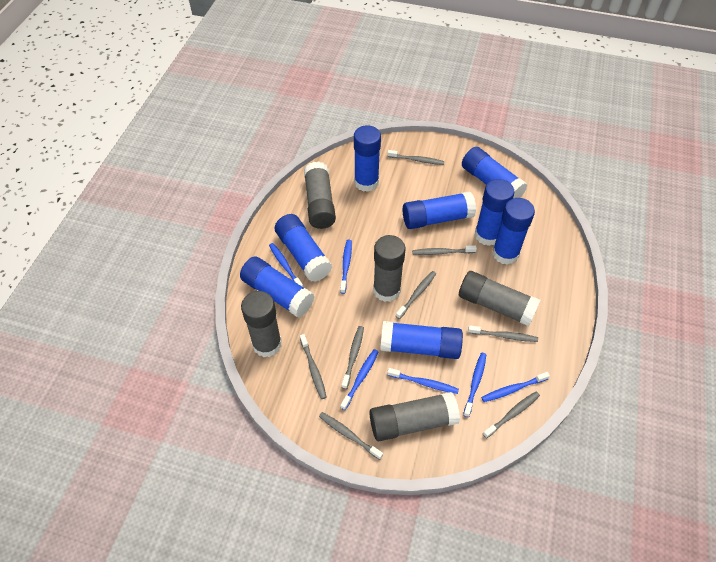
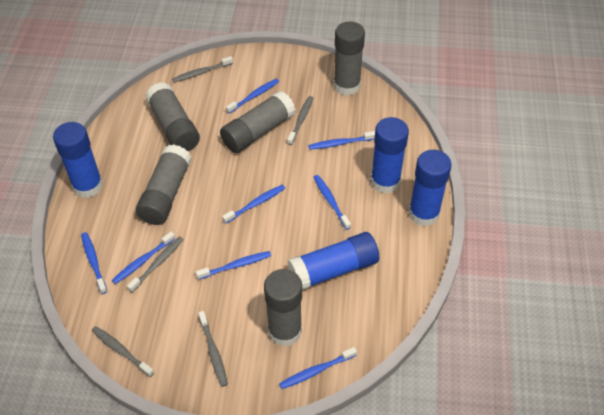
blue glue stick: 8 -> 4
blue toothbrush: 6 -> 8
grey toothbrush: 8 -> 5

